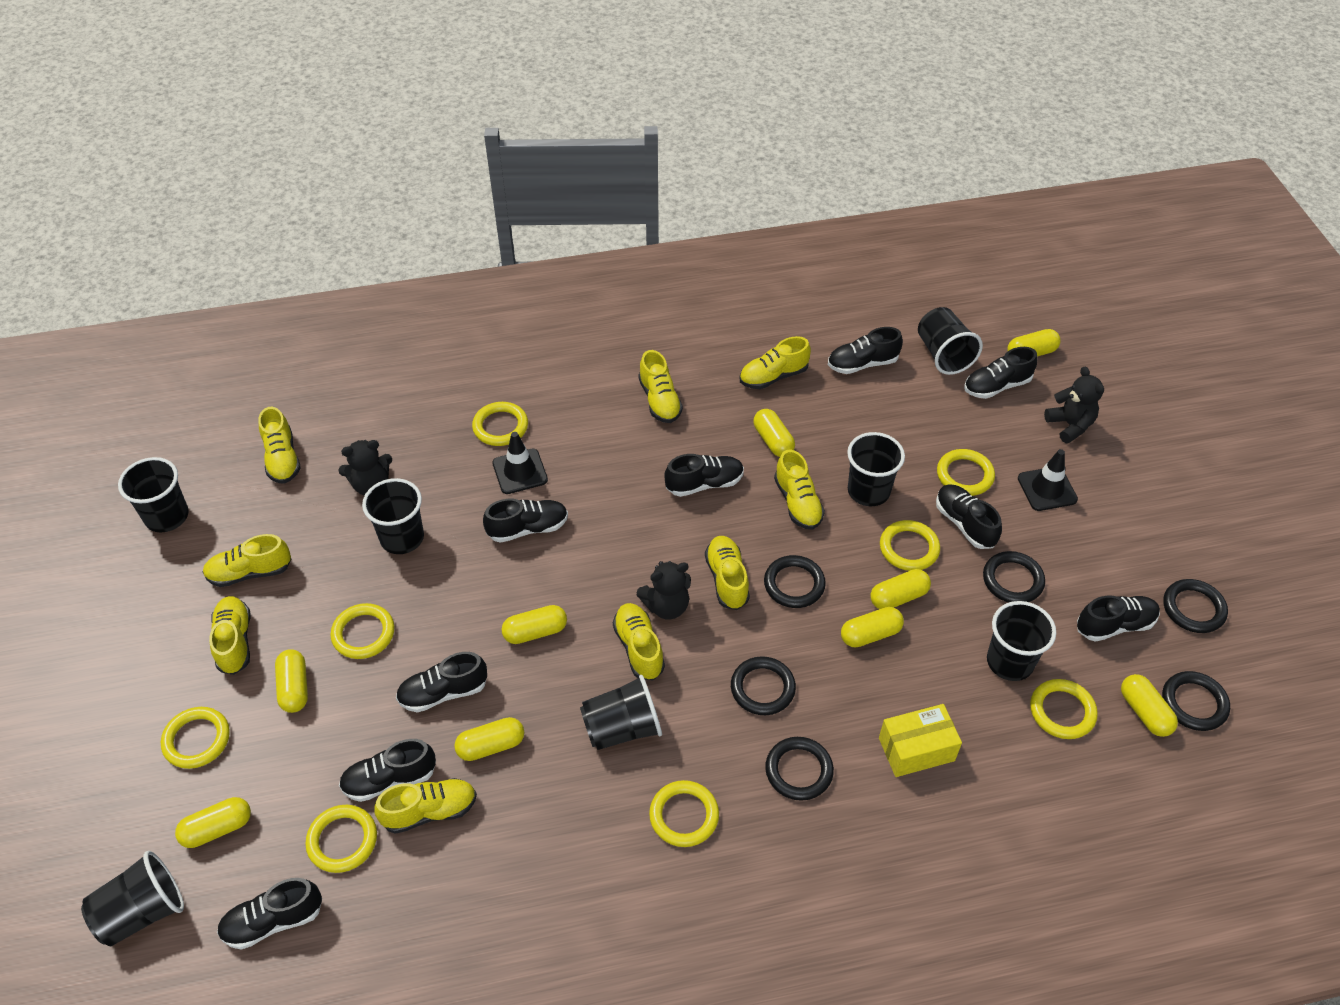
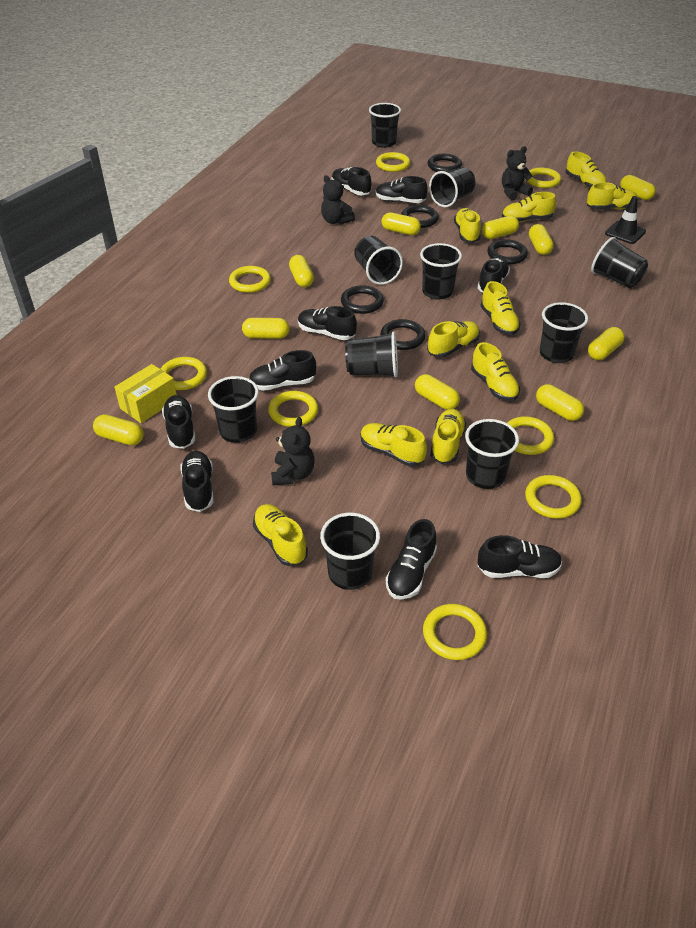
black cup: 7 -> 10
black ring: 6 -> 5
black traffic cone: 2 -> 1
yellow capsule: 9 -> 10
yellow shoe: 9 -> 10

